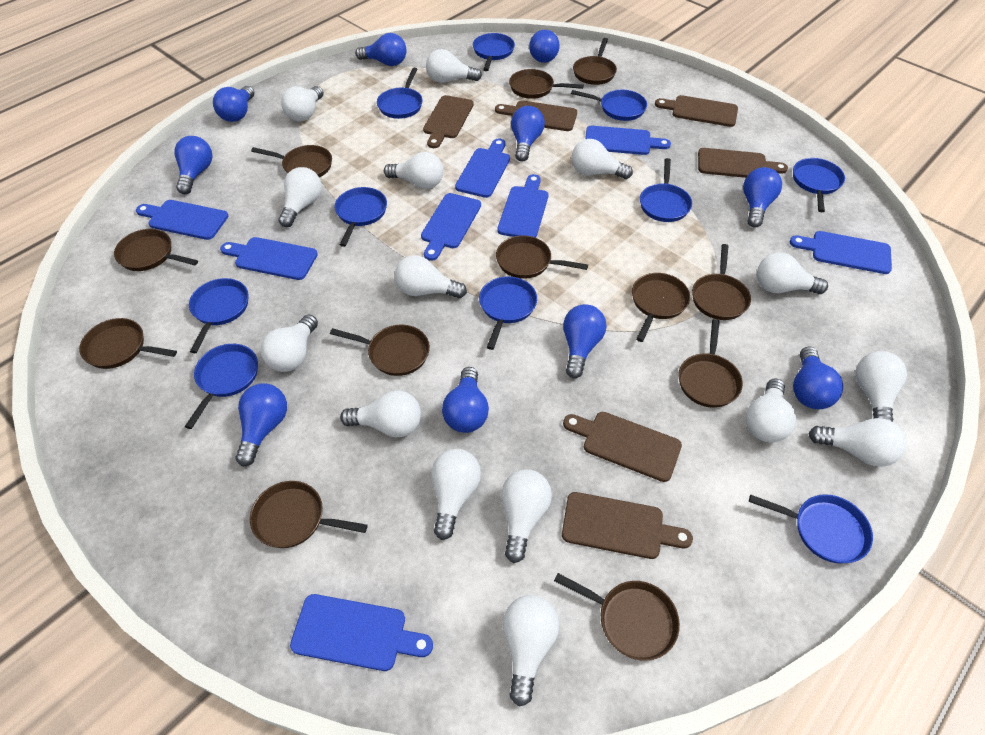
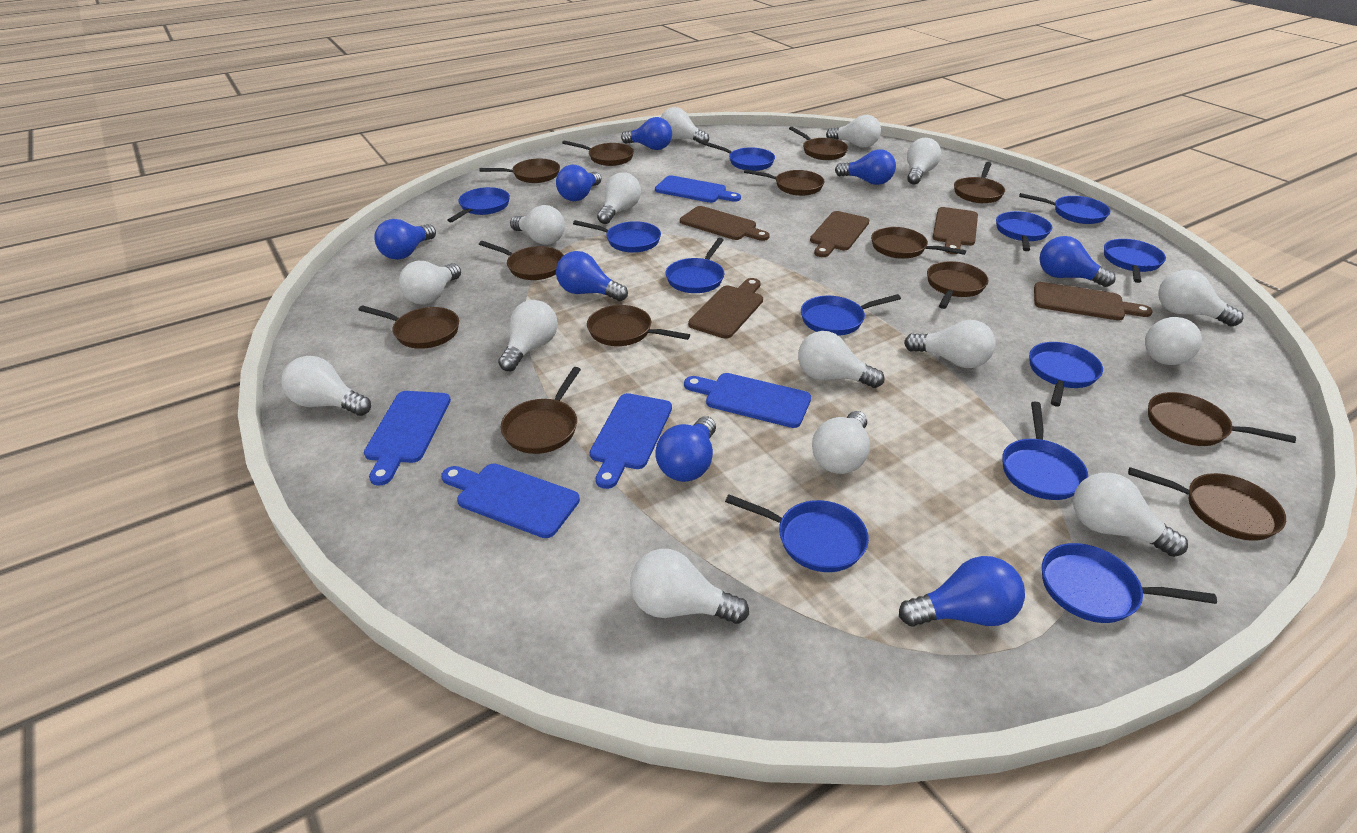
blue cutting board: 8 -> 5
blue light bulb: 10 -> 8
blue pan: 10 -> 12
brown cutting board: 6 -> 5
brown pan: 12 -> 13

